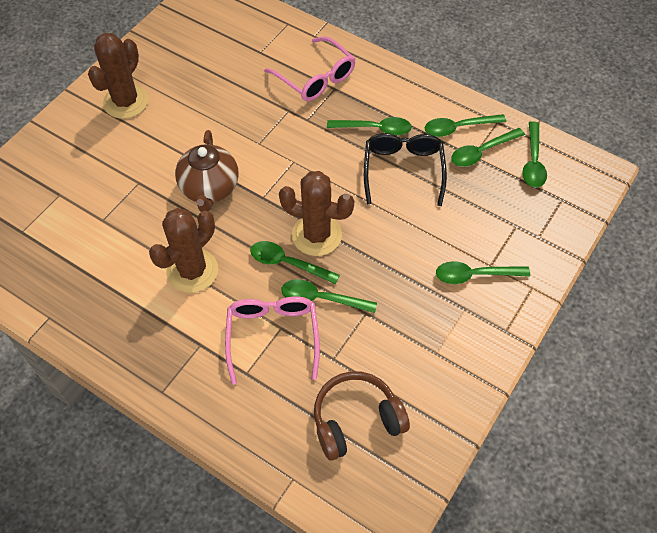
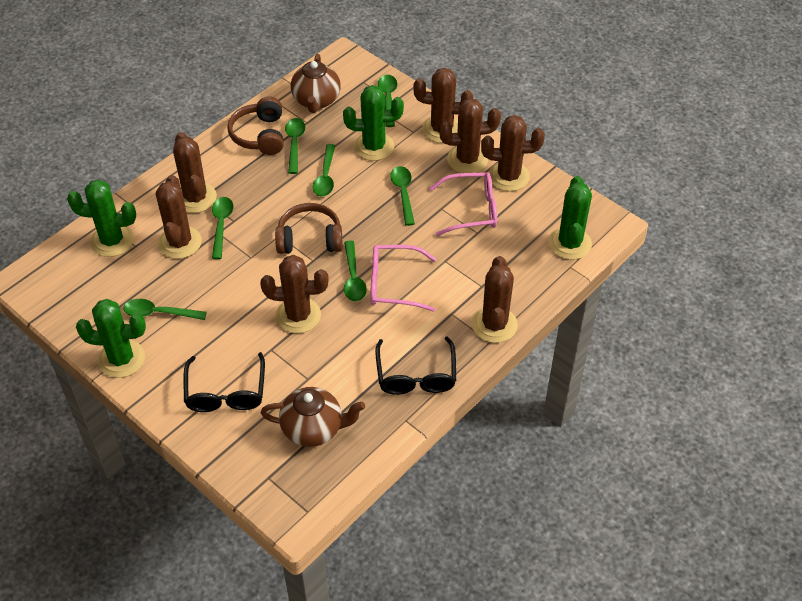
black glasses: 1 -> 2
brown cactus: 3 -> 7
brown headphones: 1 -> 2
brown teapot: 1 -> 2
green cactus: 0 -> 4

